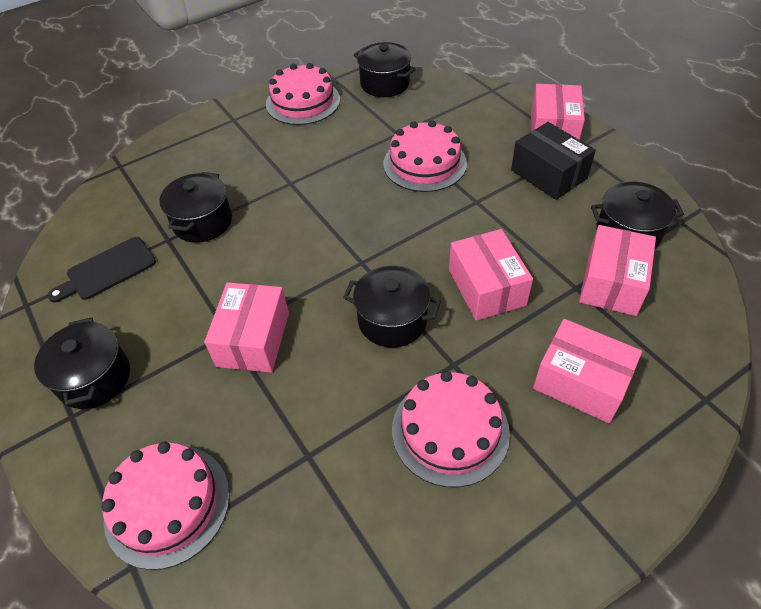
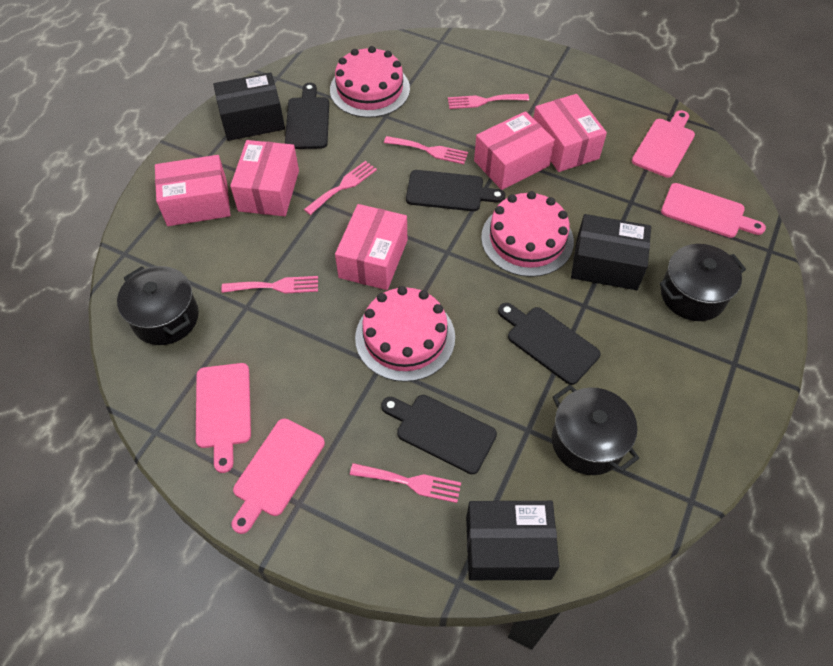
black box: 1 -> 3
black cutting board: 1 -> 4
black pot: 5 -> 3
pink cake: 4 -> 3
pink cutting board: 0 -> 4
pink fork: 0 -> 5

